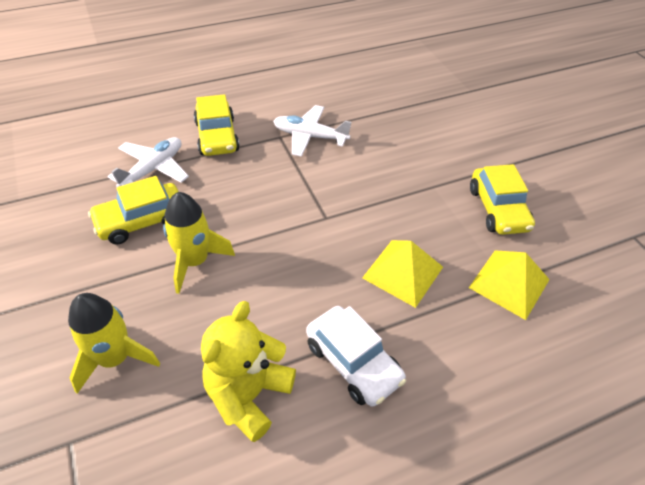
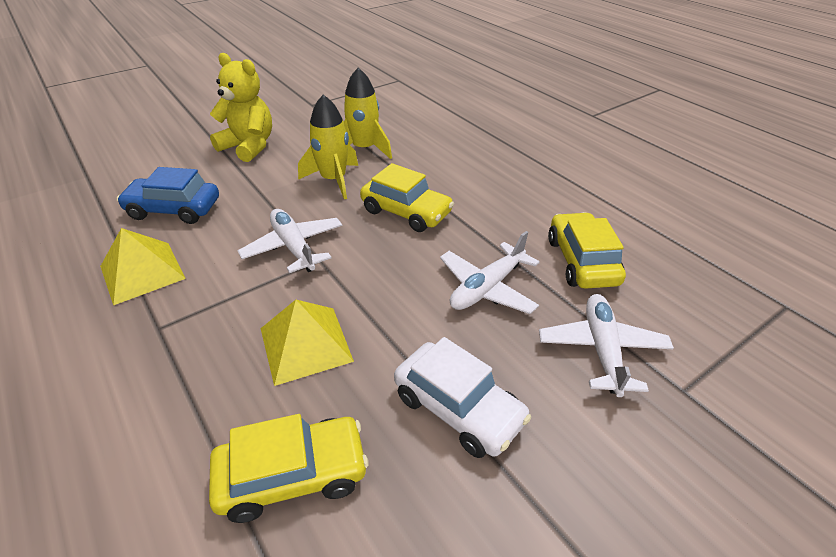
blue car: 0 -> 1
white plane: 2 -> 3

